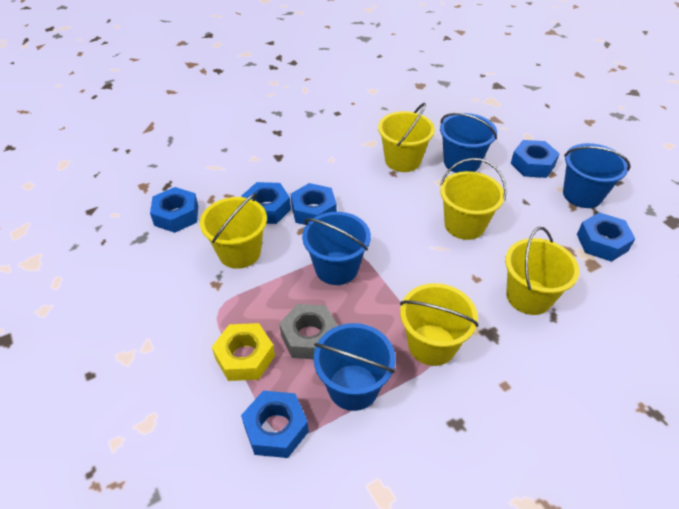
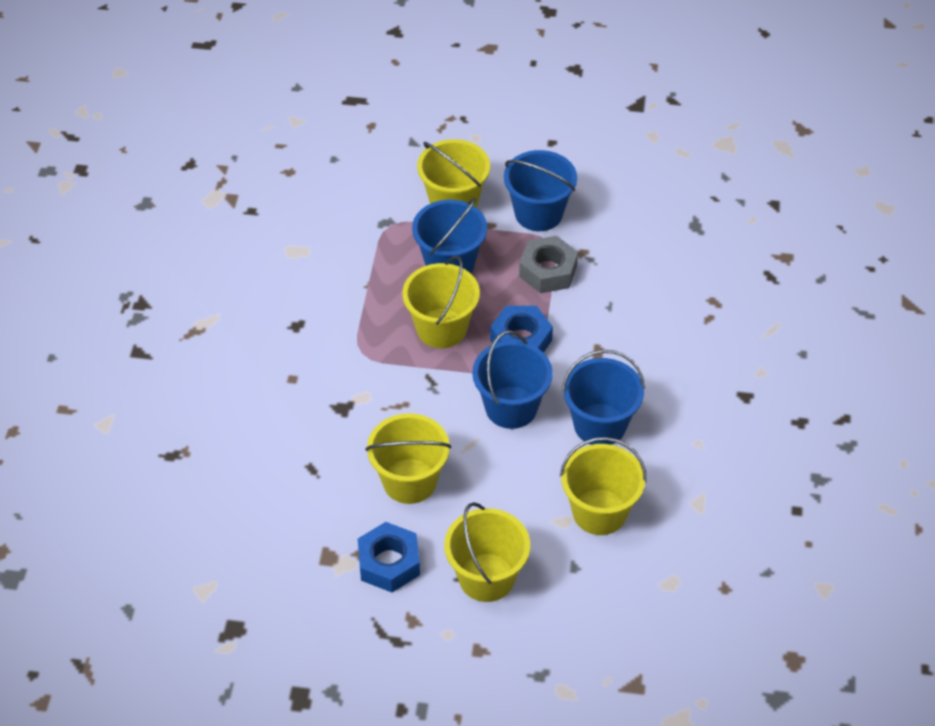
blue nut: 6 -> 2
yellow nut: 1 -> 0

